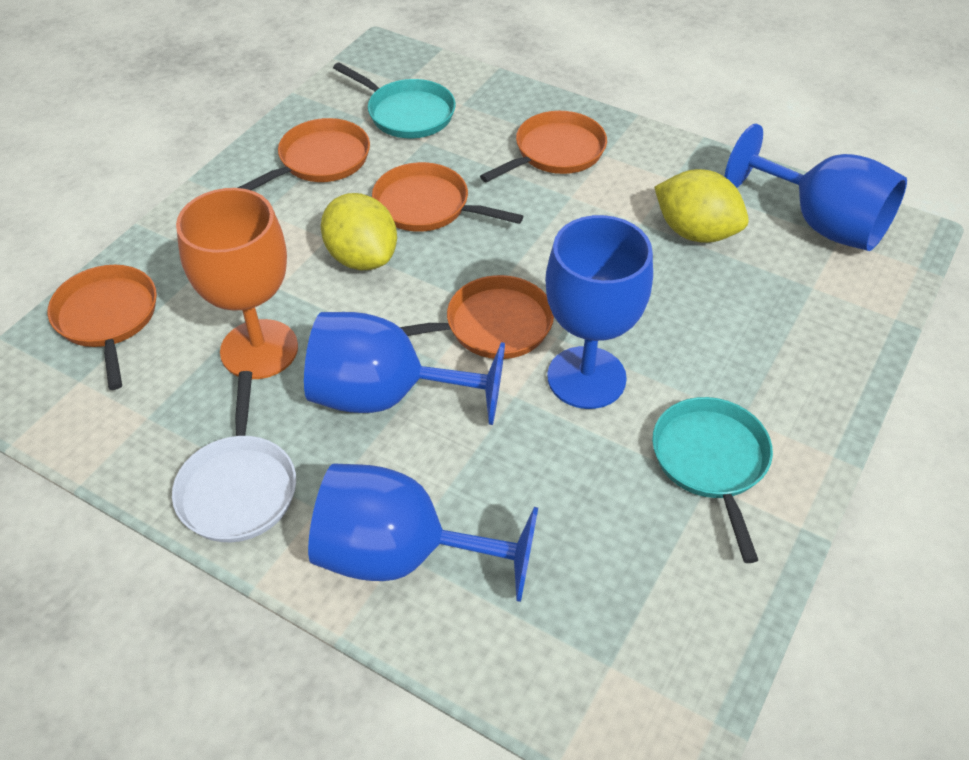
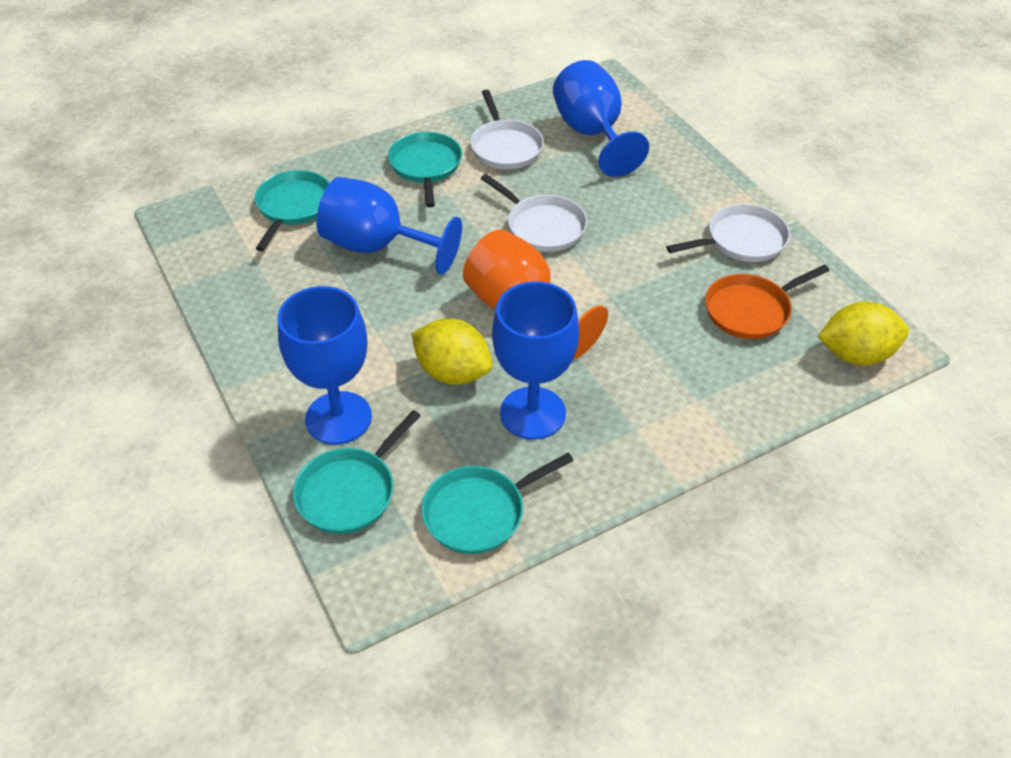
orange pan: 5 -> 1
turquoise pan: 2 -> 4
white pan: 1 -> 3

